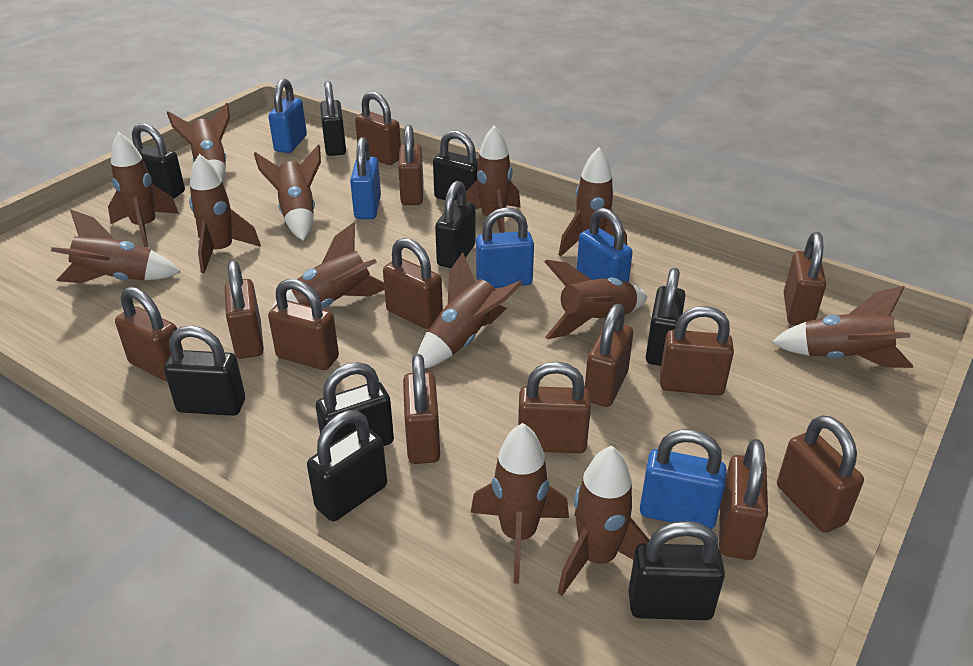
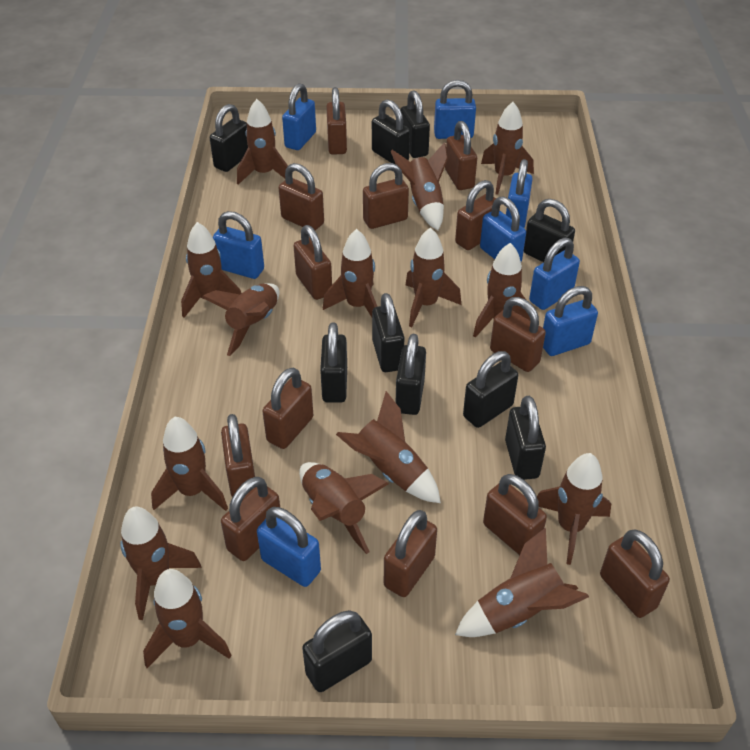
black padlock: 9 -> 10
blue padlock: 5 -> 8
brown rocket: 13 -> 15

